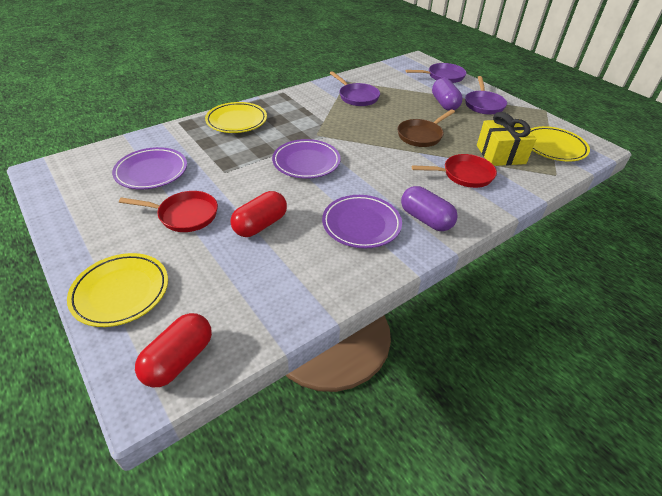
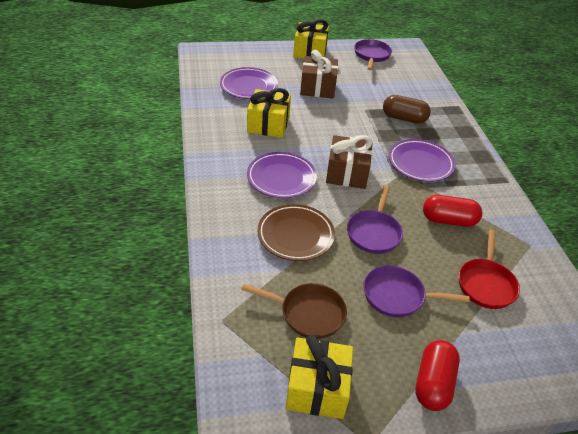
brown capsule: 0 -> 1
brown gift: 0 -> 2
brown plate: 0 -> 1
purple capsule: 2 -> 0
red pan: 2 -> 1
yellow gift: 1 -> 3
yellow plate: 3 -> 0

